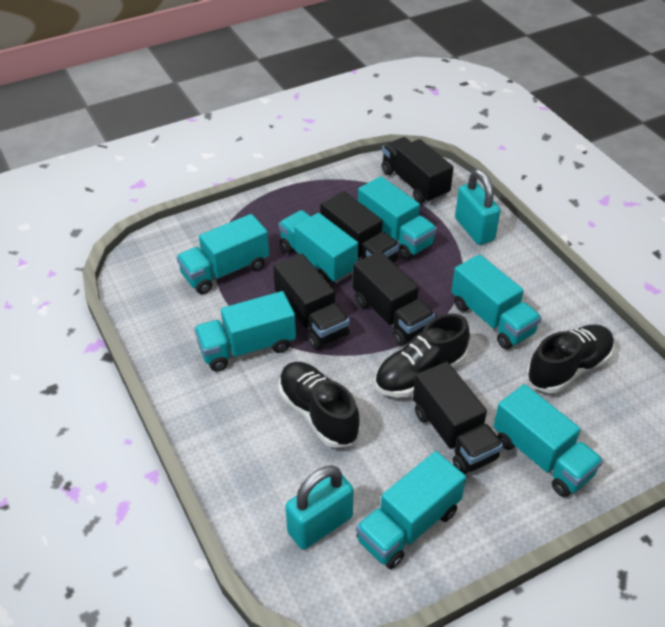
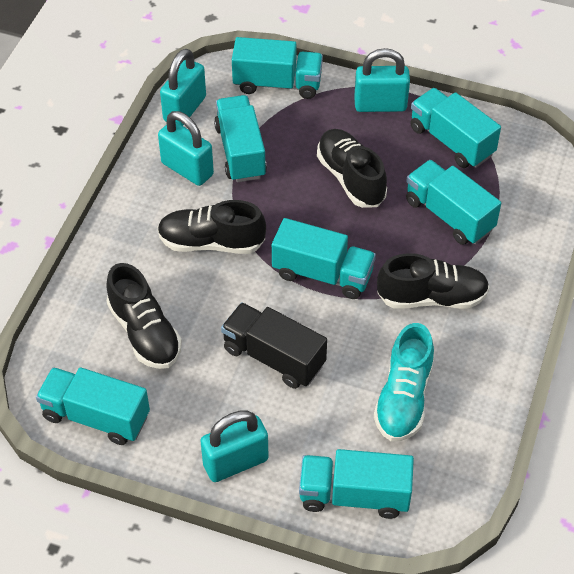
black shoe: 3 -> 4
black truck: 5 -> 1
turquoise padlock: 2 -> 4
turquoise shoe: 0 -> 1

